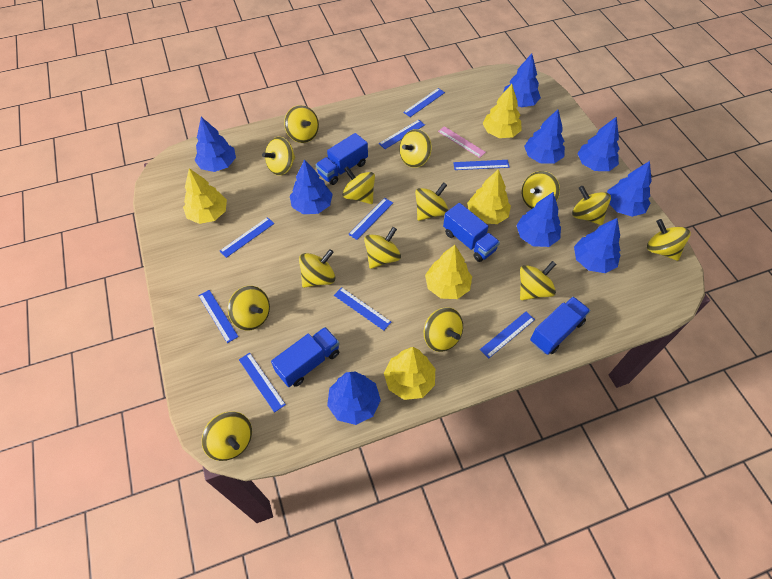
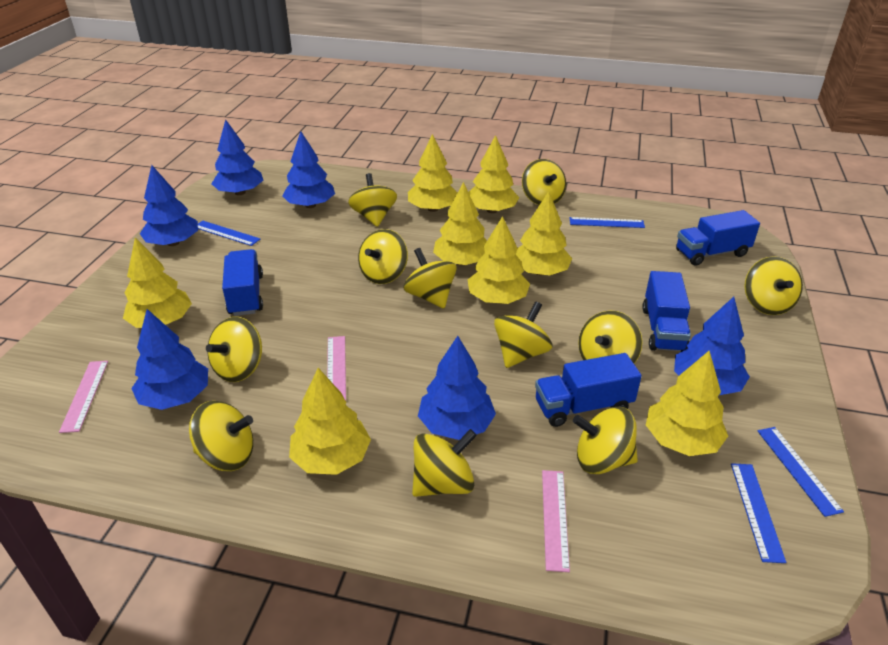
blue ruler: 9 -> 4
blue tree: 9 -> 6
pink ruler: 1 -> 3
yellow spinning top: 14 -> 11
yellow tree: 5 -> 8

